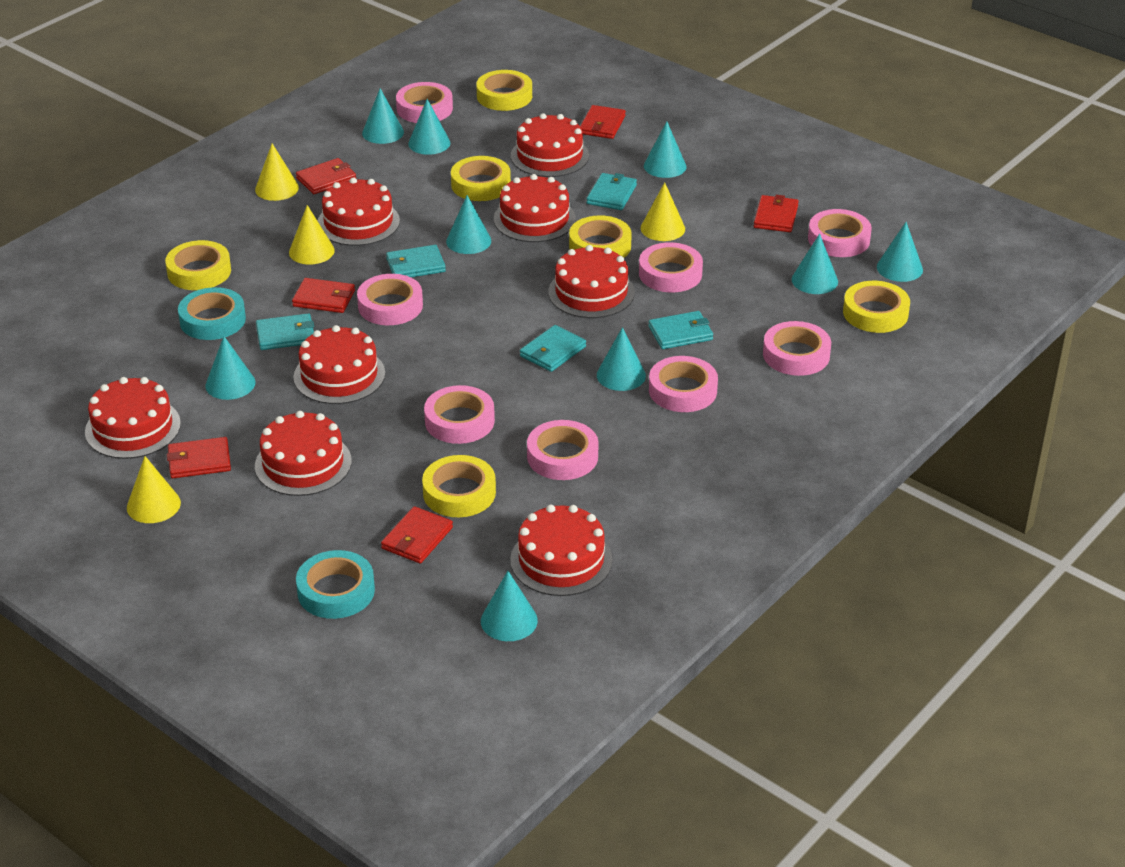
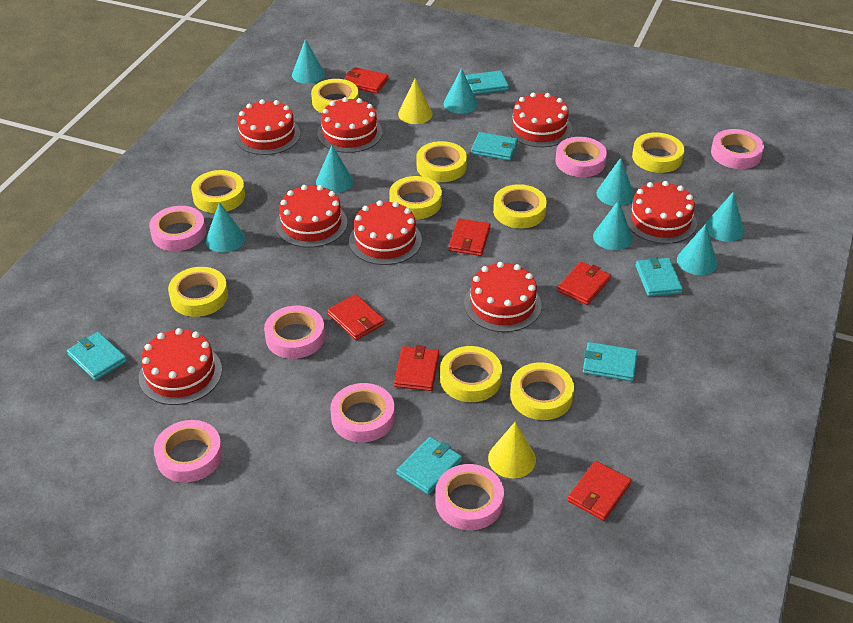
pink tape: 8 -> 7
turquoise cone: 9 -> 8
turquoise tape: 2 -> 0
turquoise wallet: 5 -> 6
yellow cone: 4 -> 2
yellow tape: 6 -> 9

